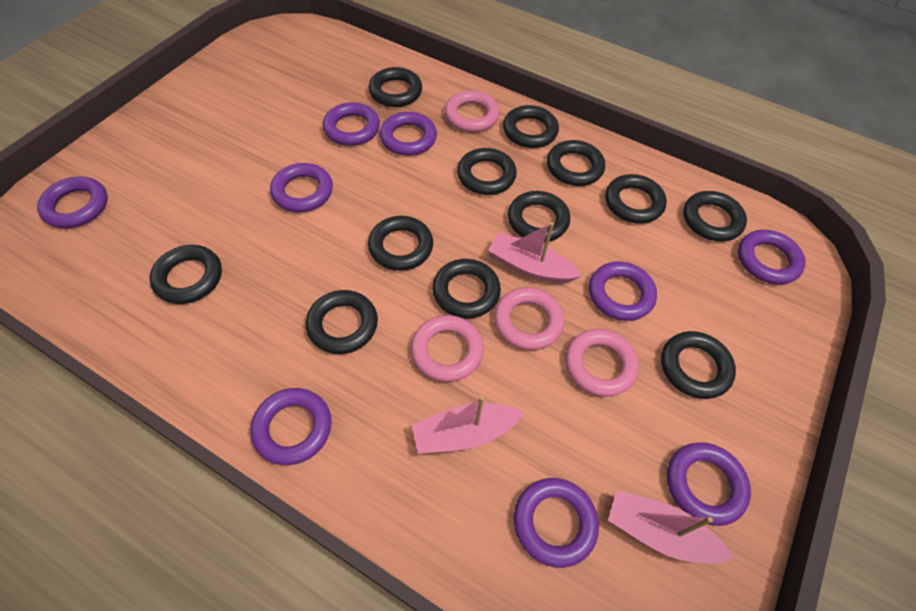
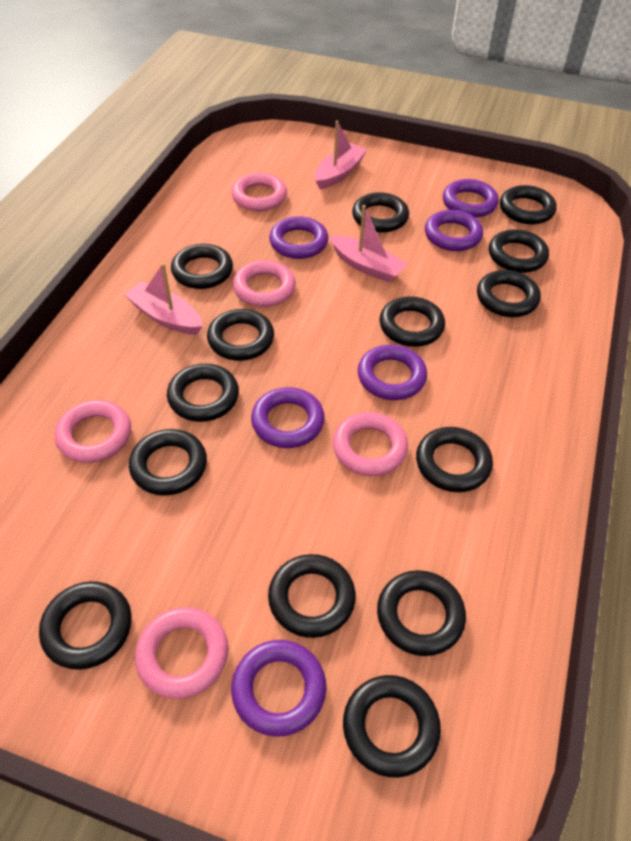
black ring: 12 -> 14
pink ring: 4 -> 5
purple ring: 9 -> 6

